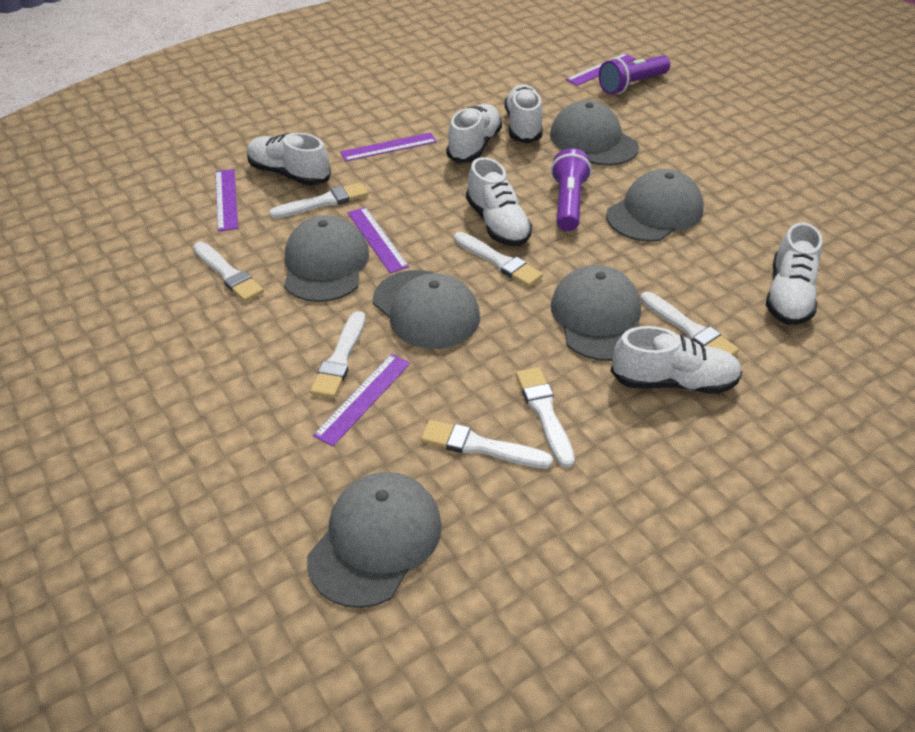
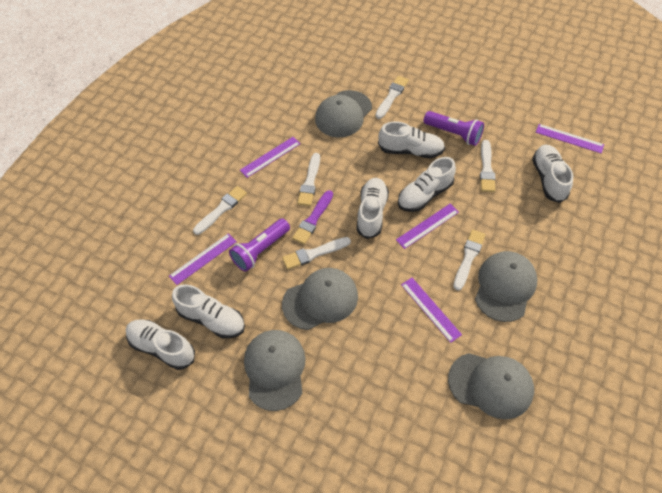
grey cap: 6 -> 5
purple brush: 0 -> 1
white brush: 7 -> 6

